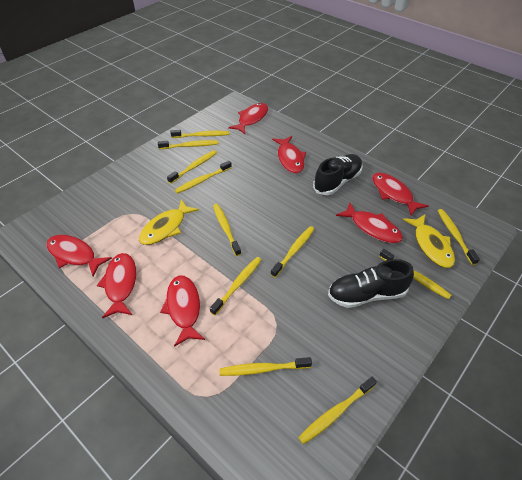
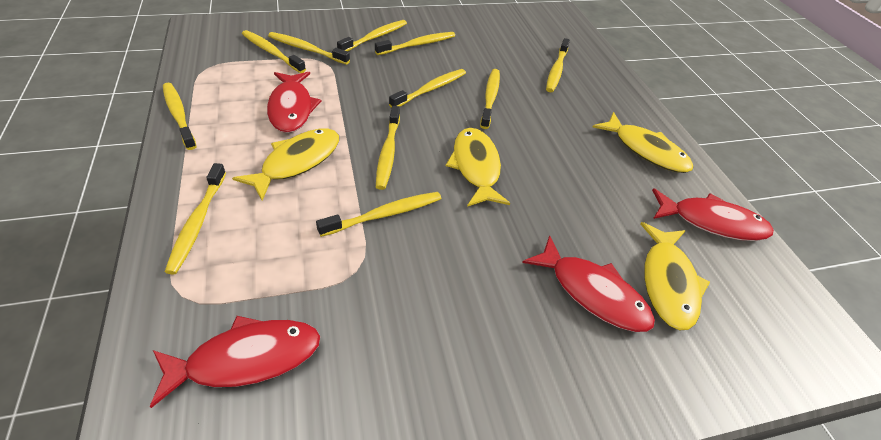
black shoe: 2 -> 0
red fish: 7 -> 4
yellow fish: 2 -> 4

